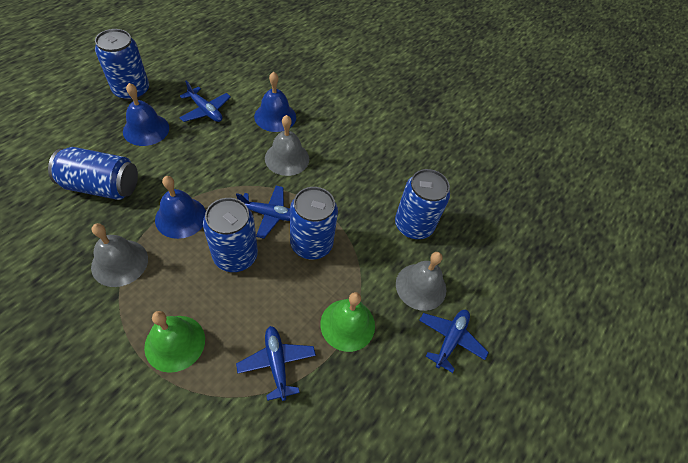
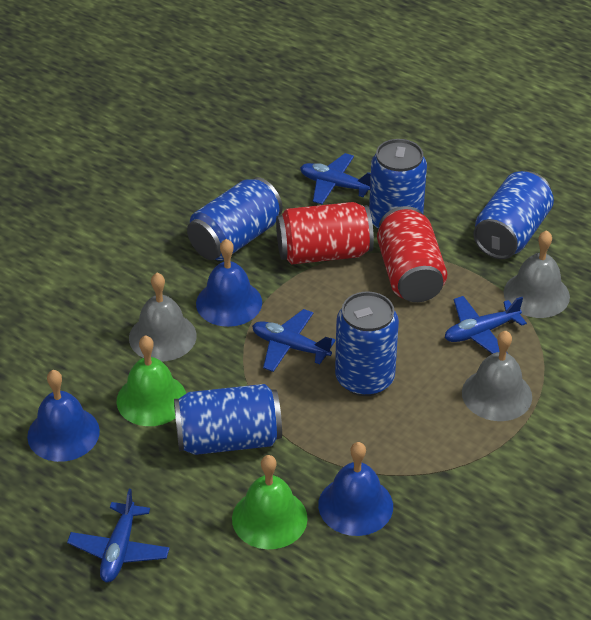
red can: 0 -> 2

